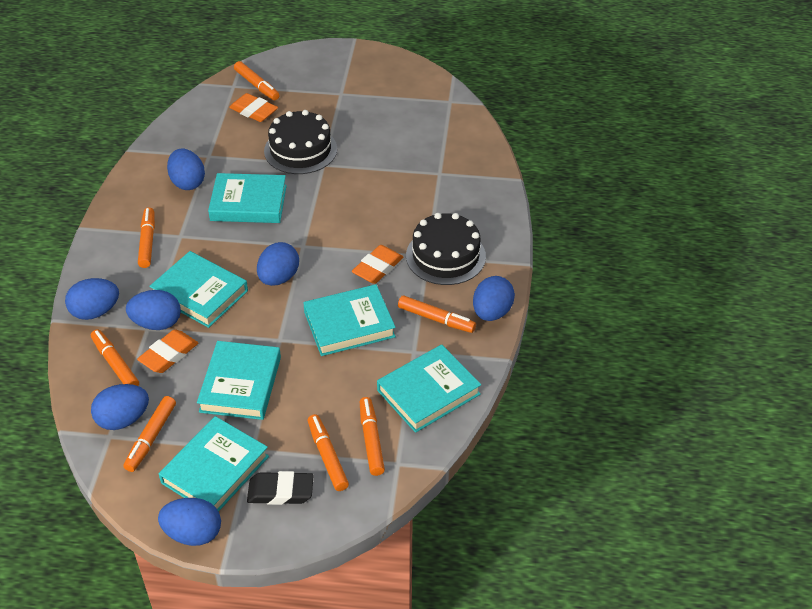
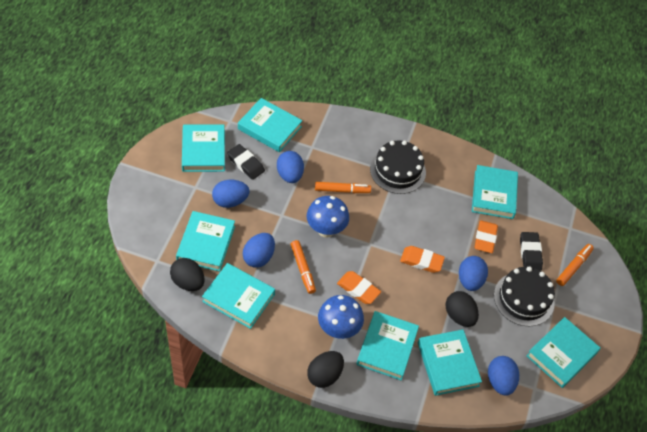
black egg: 0 -> 3
black eraser: 1 -> 2
blue egg: 7 -> 5
blue mushroom: 0 -> 2
orange marker: 7 -> 3
turquoise book: 6 -> 8

